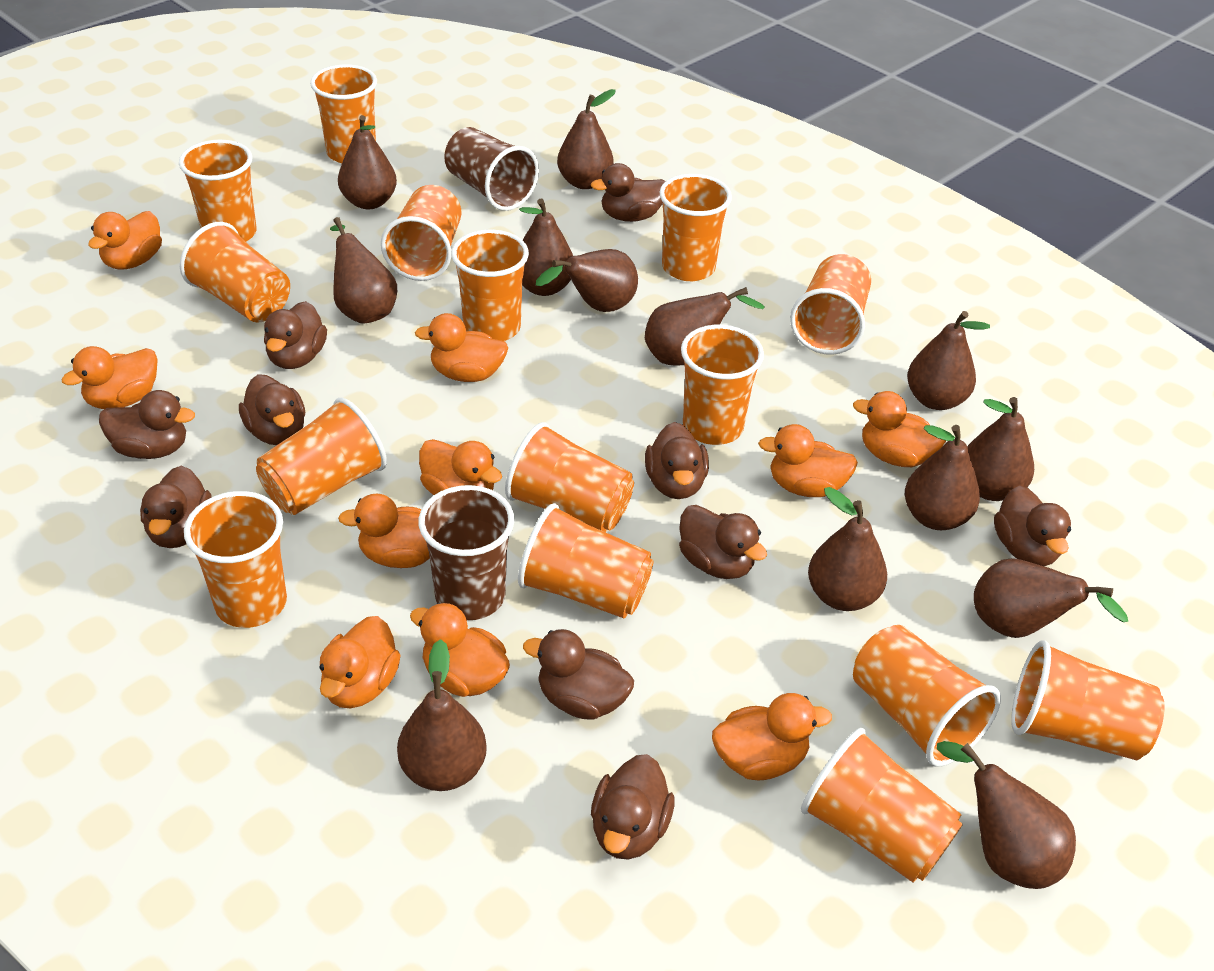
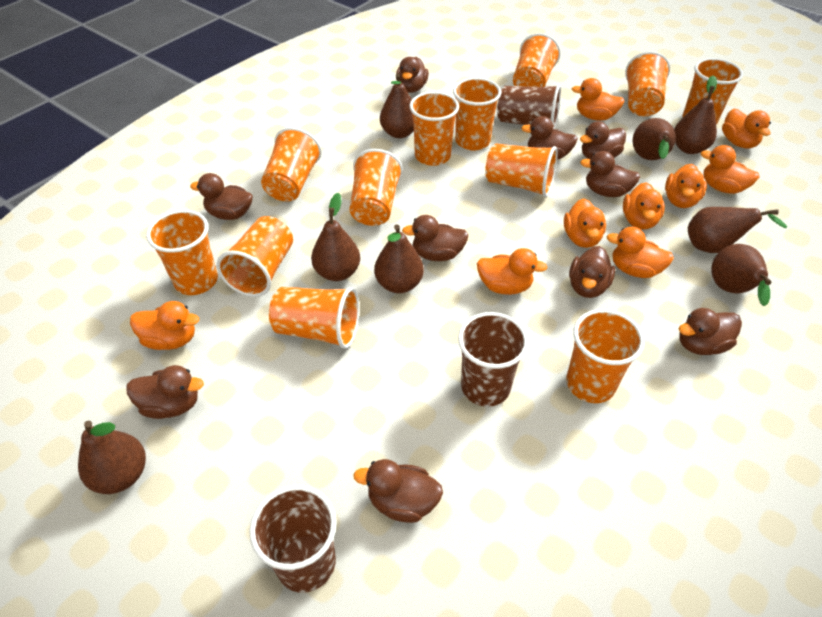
brown cup: 2 -> 3
brown pear: 13 -> 8
orange cup: 15 -> 12
orange duck: 10 -> 9

